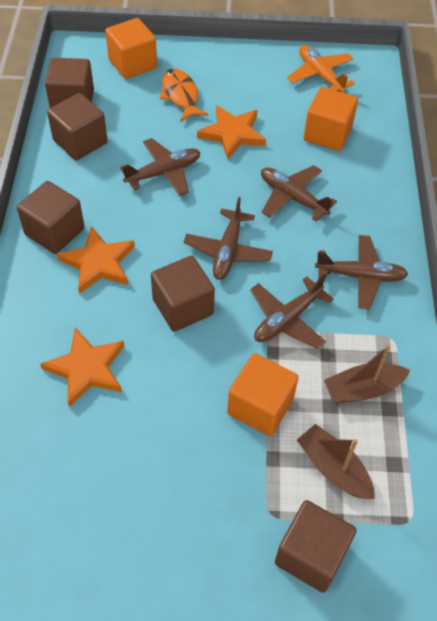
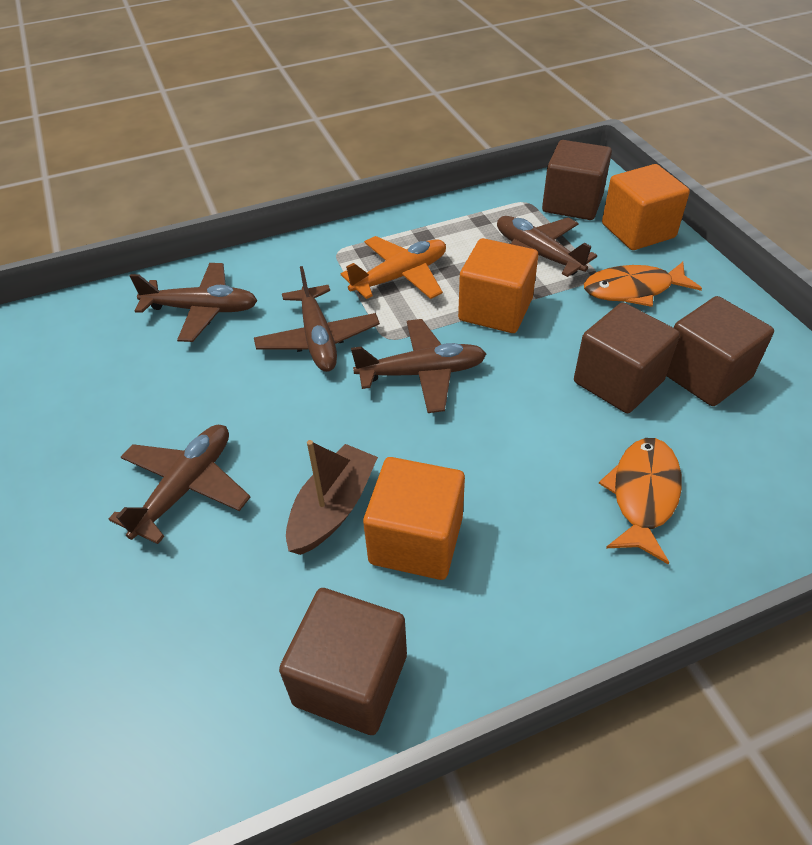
brown boat: 2 -> 1
brown cube: 5 -> 4
orange fish: 1 -> 2
orange star: 3 -> 0

